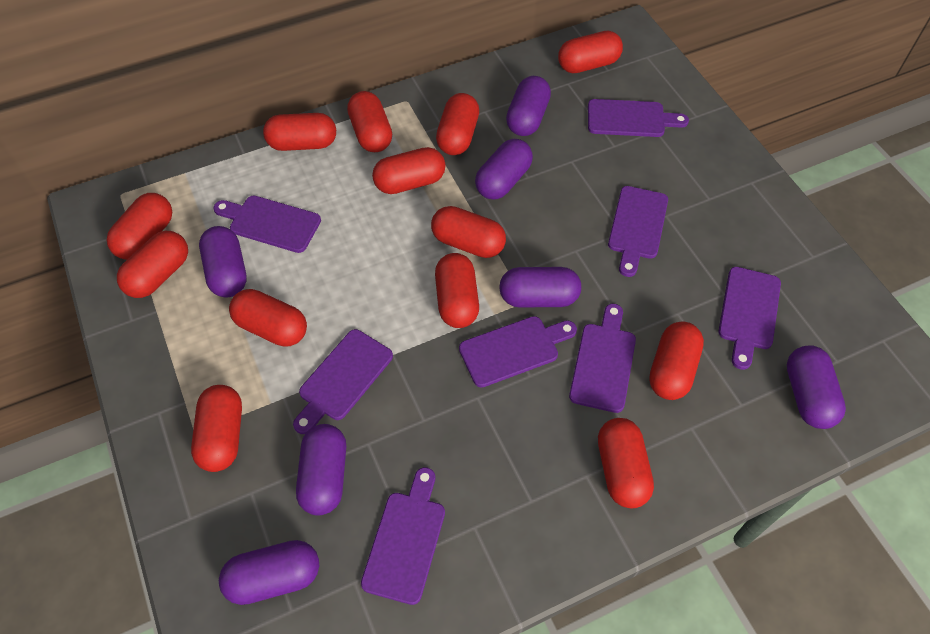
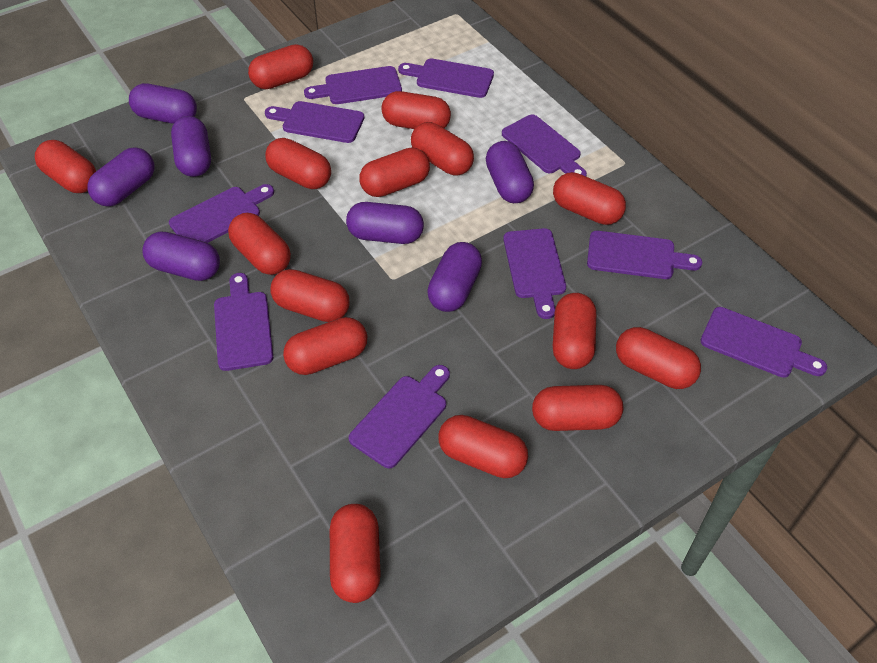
purple cutting board: 8 -> 10
red capsule: 13 -> 15

